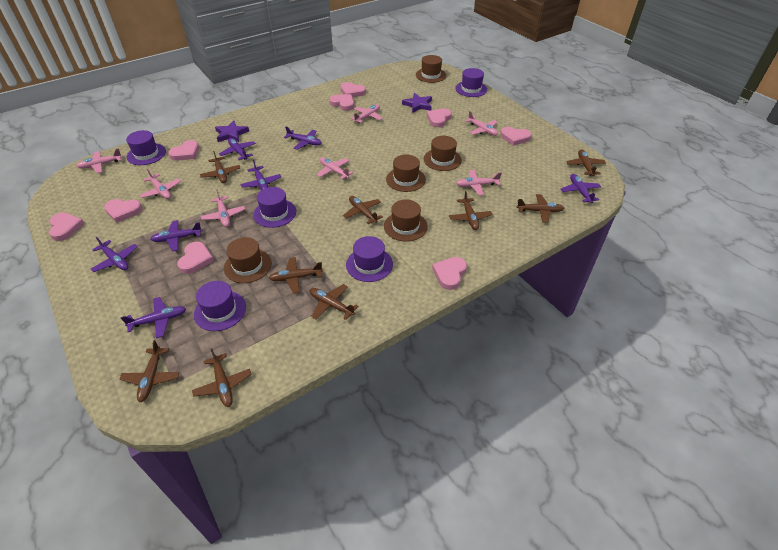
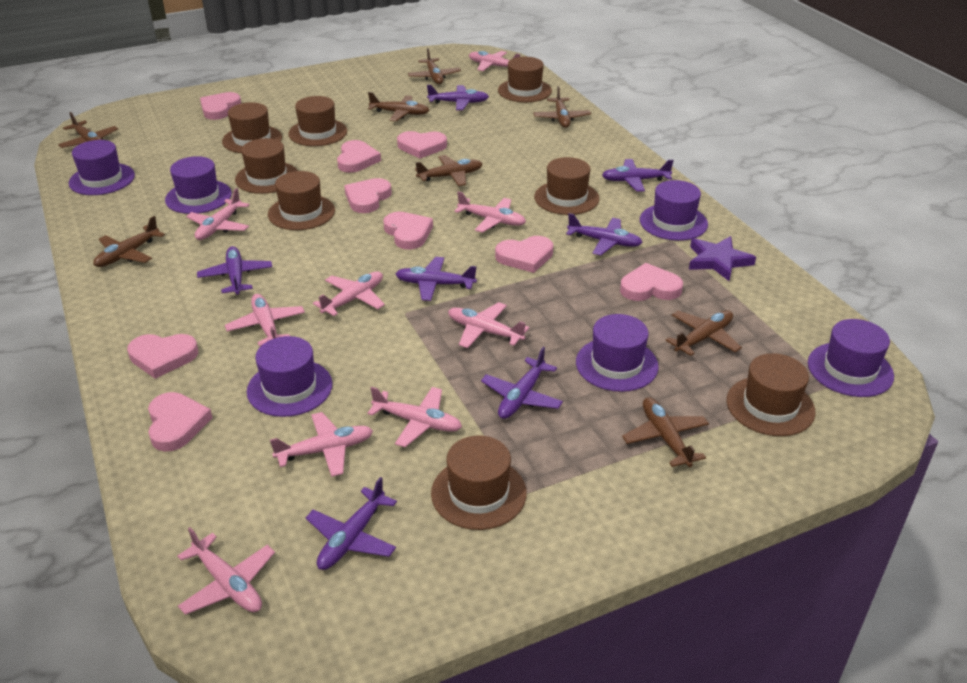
brown hat: 5 -> 8
brown plane: 9 -> 8
pink plane: 7 -> 9
purple hat: 5 -> 6
purple star: 2 -> 1

